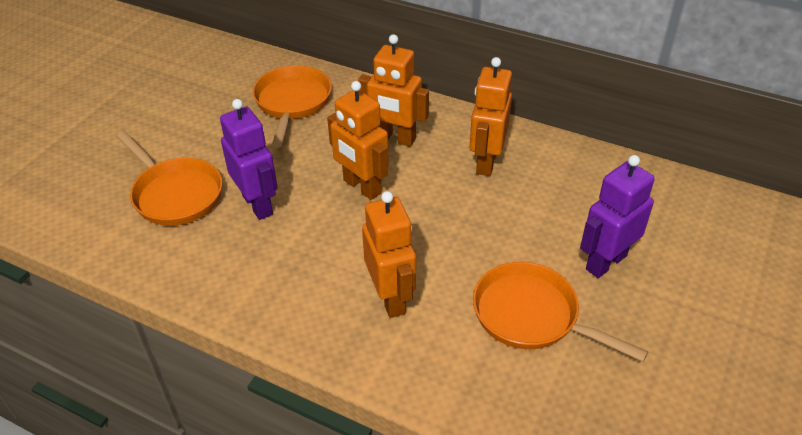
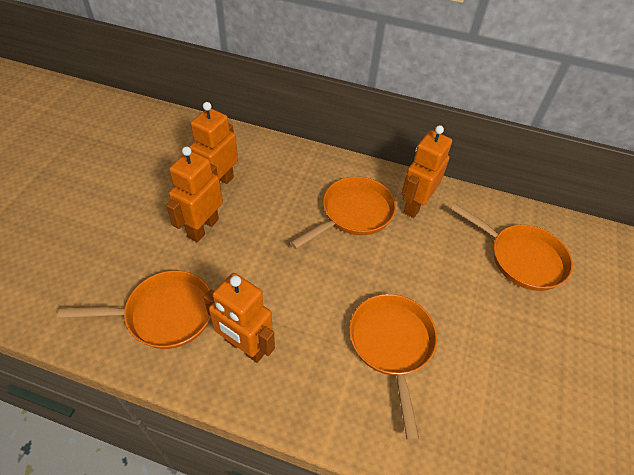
orange pan: 3 -> 4
purple robot: 2 -> 0

